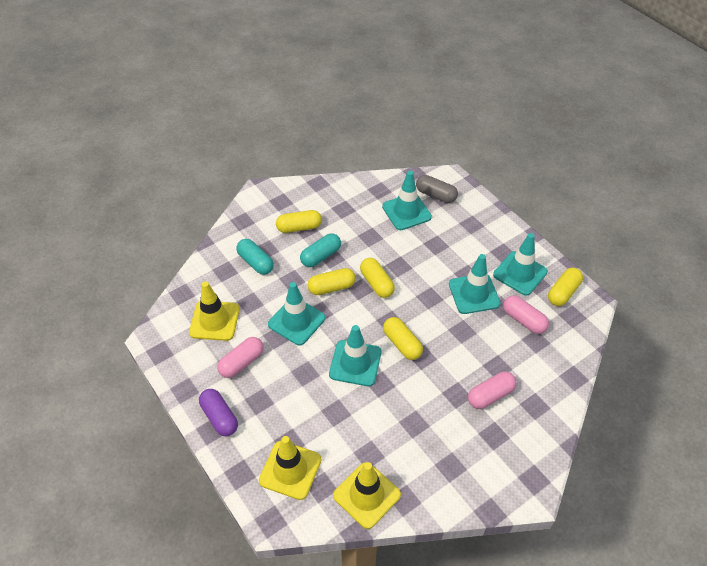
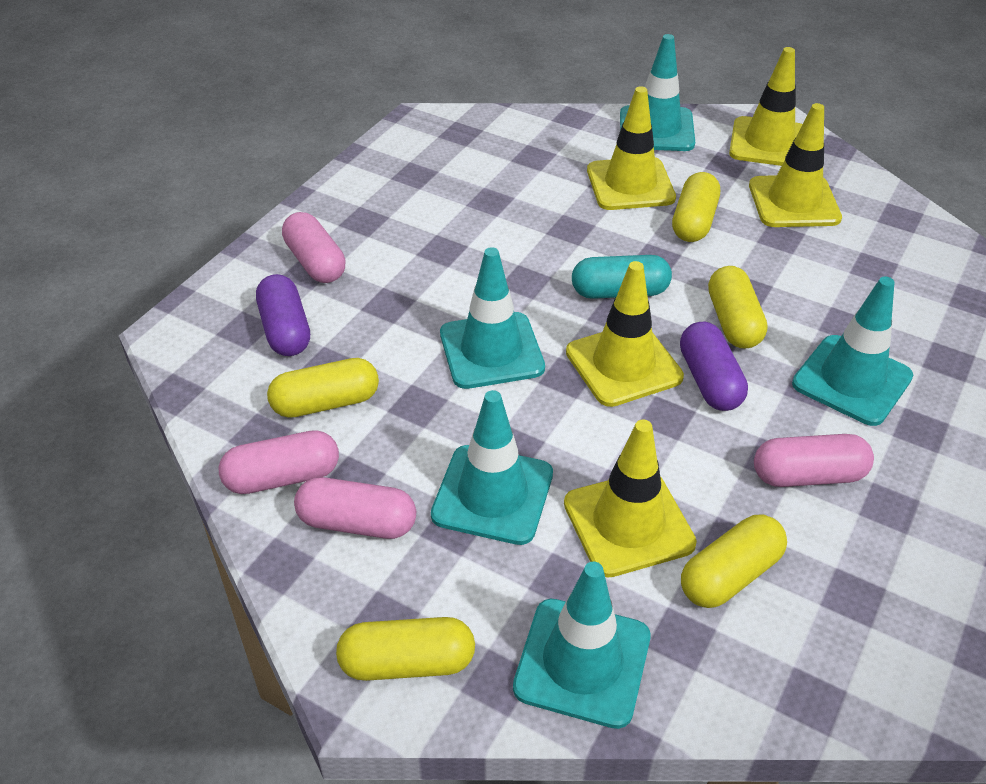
grey capsule: 1 -> 0
pink capsule: 3 -> 4
purple capsule: 1 -> 2
turquoise capsule: 2 -> 1
yellow traffic cone: 3 -> 5

